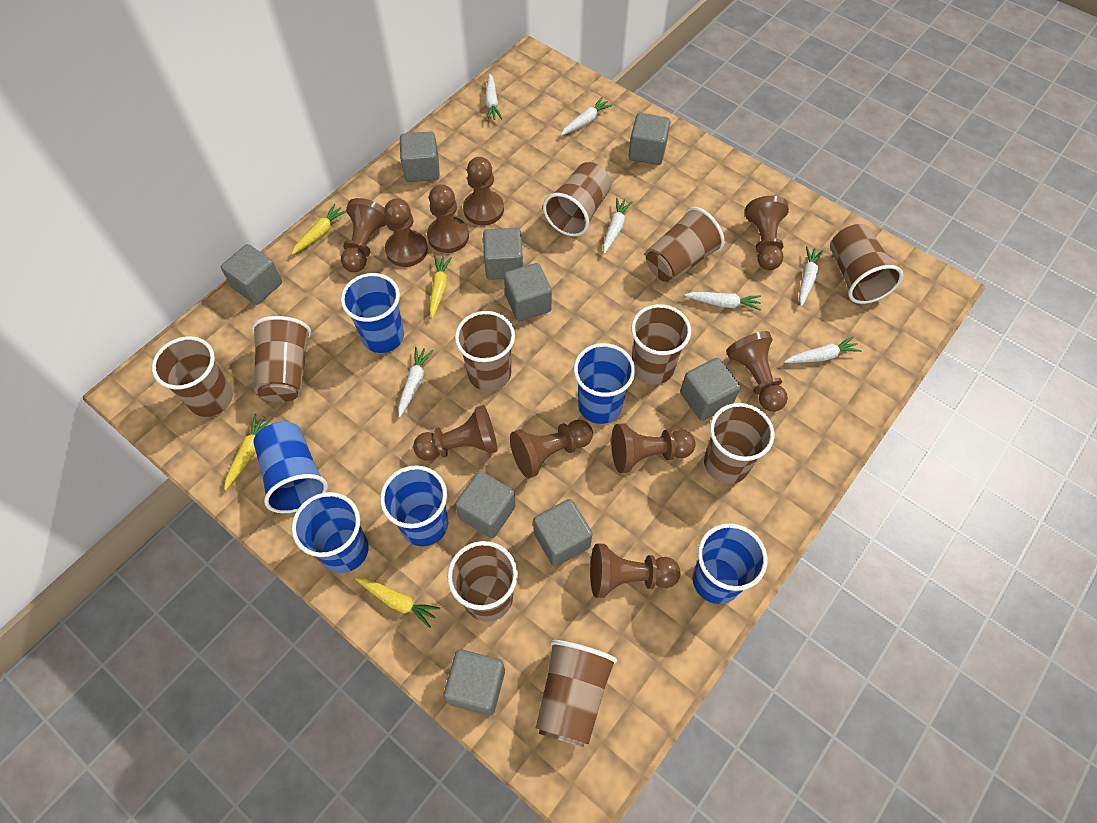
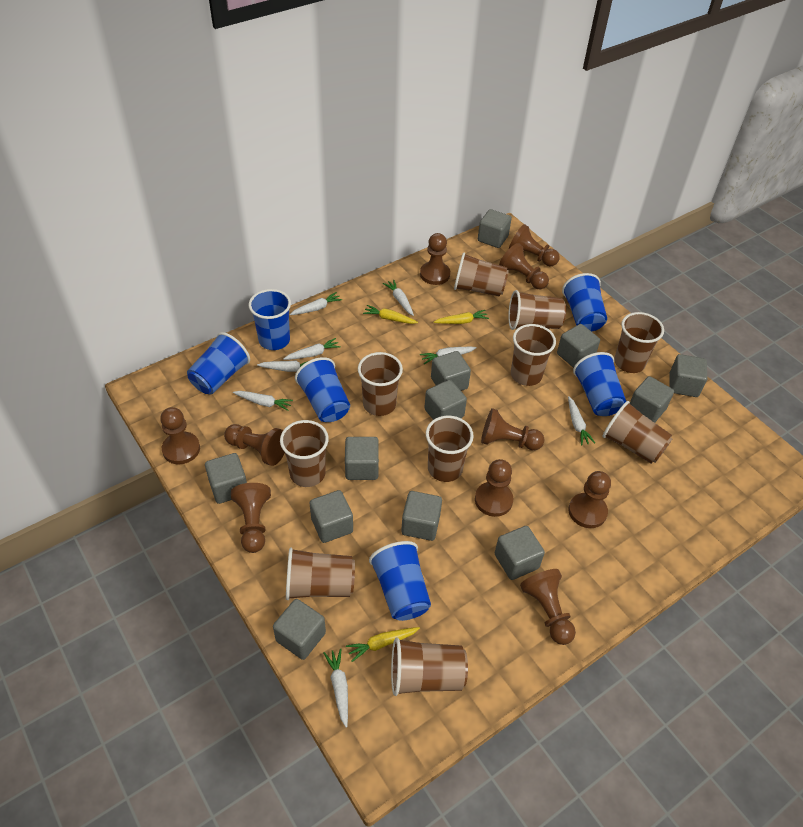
grey cube: 9 -> 12
white carrot: 7 -> 8
yellow carrot: 4 -> 3

